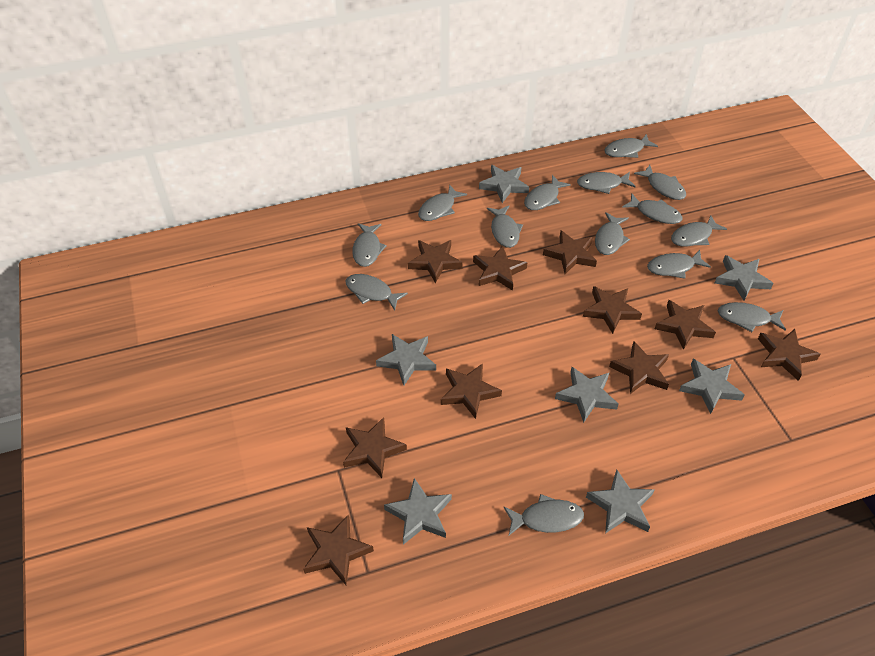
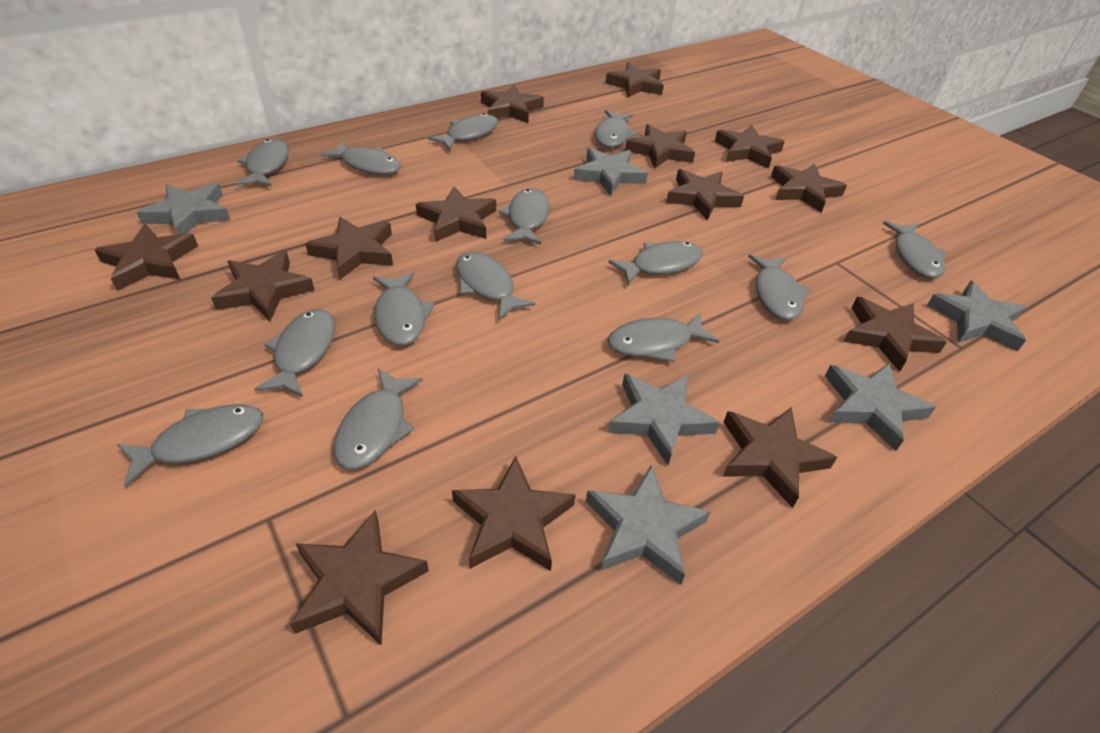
brown star: 10 -> 14
grey star: 7 -> 6

